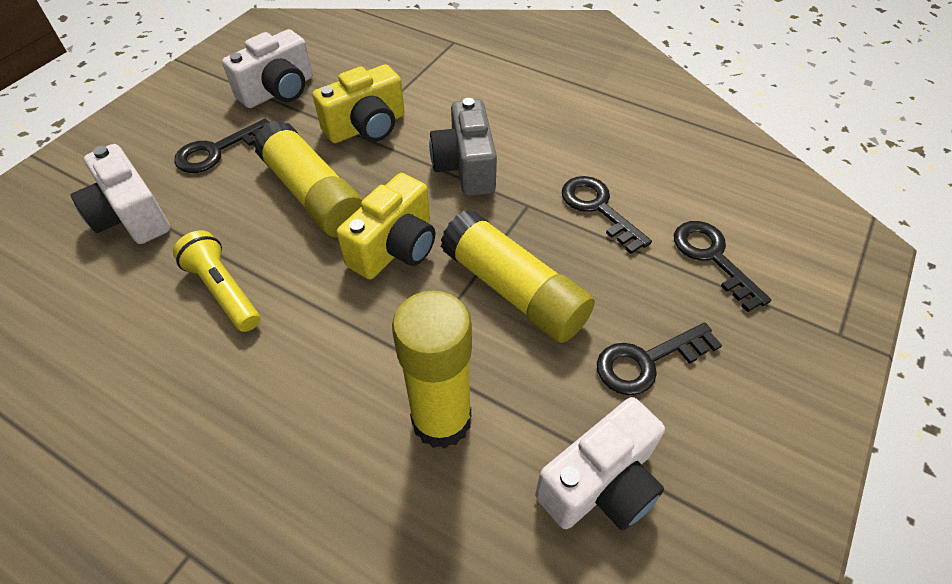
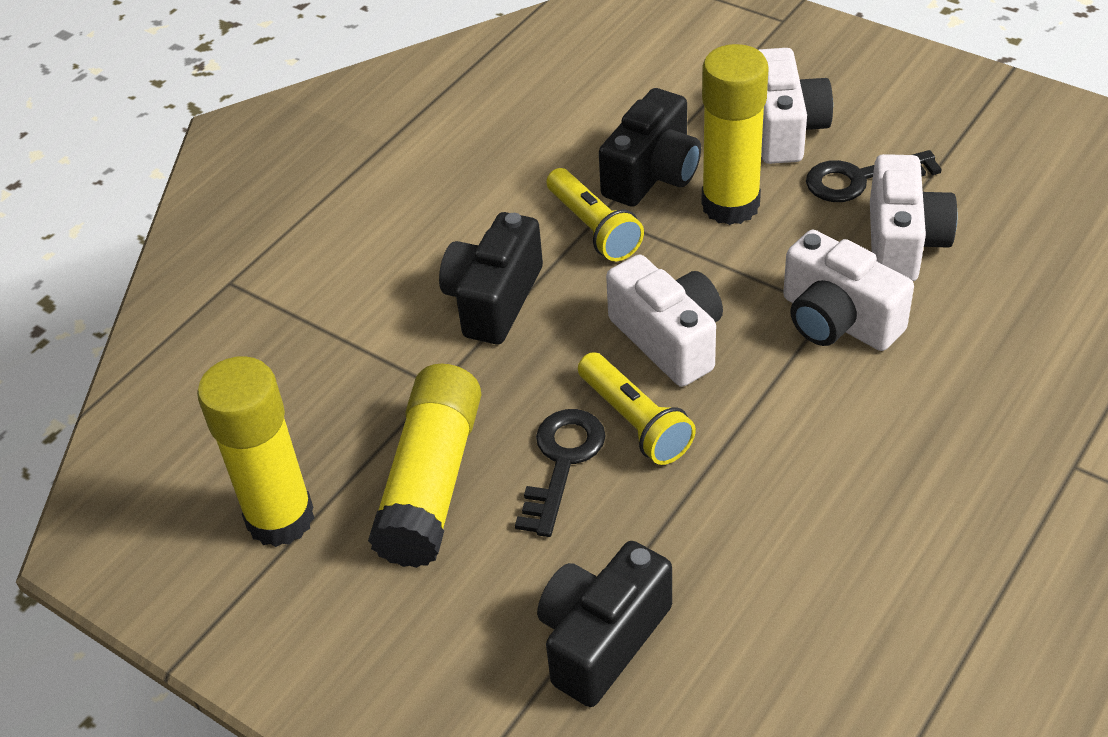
black camera: 0 -> 3
black key: 4 -> 2
grey camera: 1 -> 0
white camera: 3 -> 4
yellow camera: 2 -> 0
yellow flashlight: 1 -> 2

